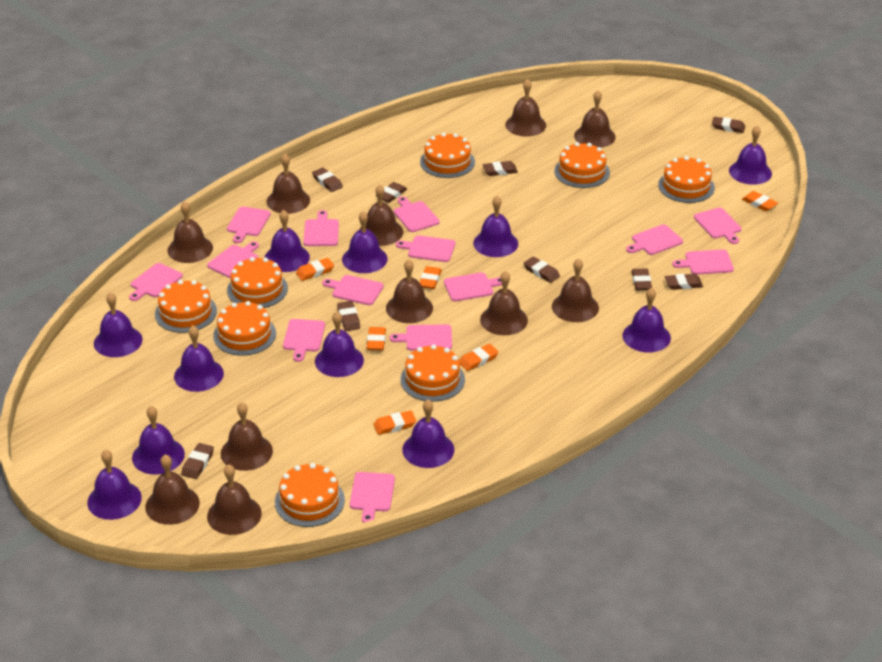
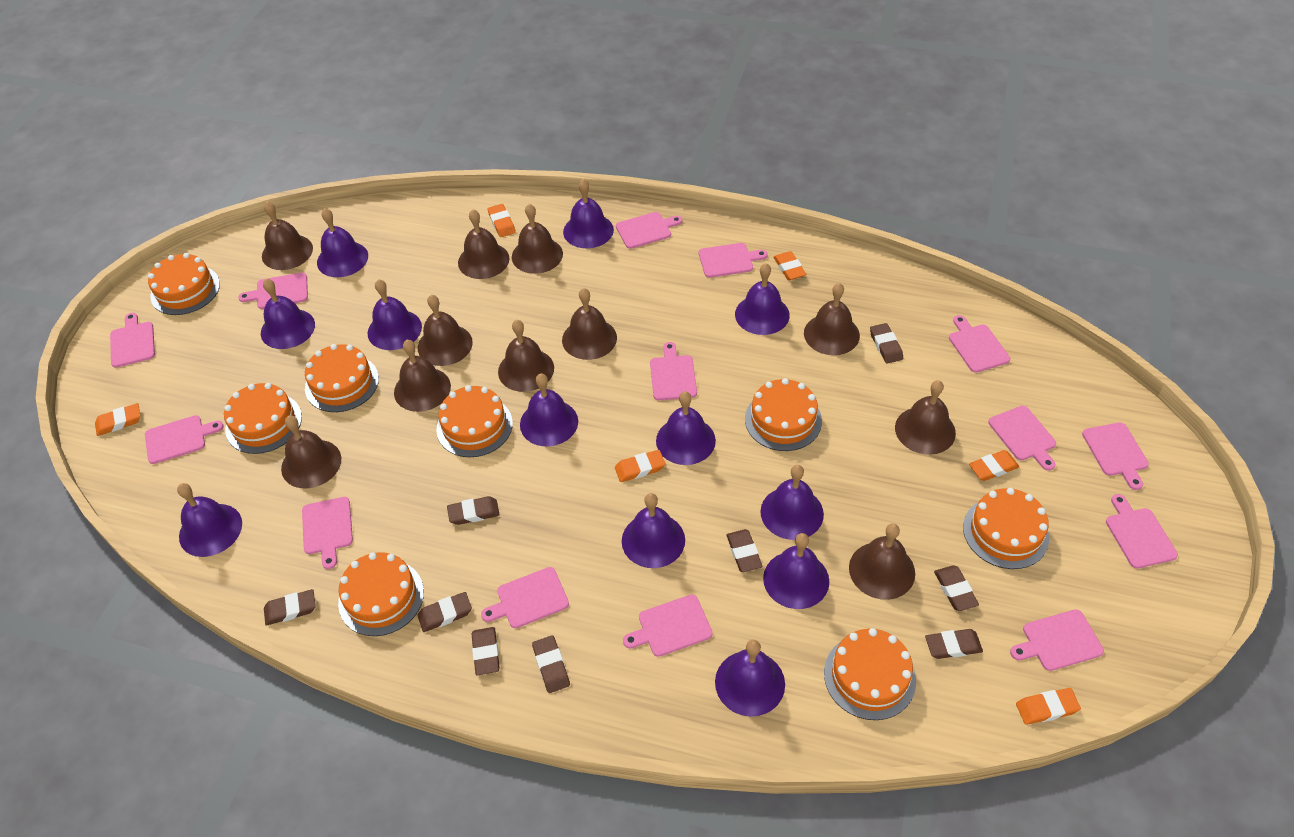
purple bell: 11 -> 12

